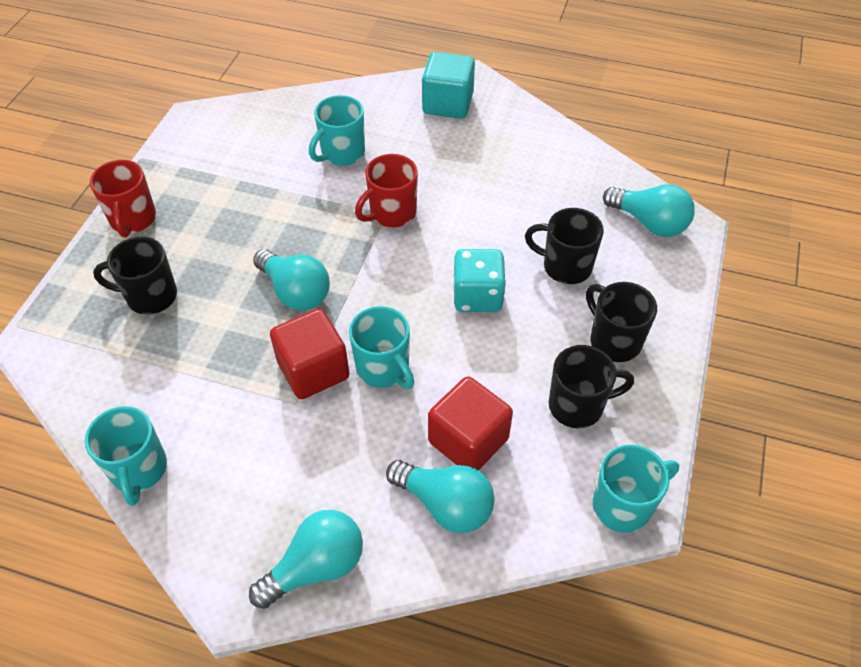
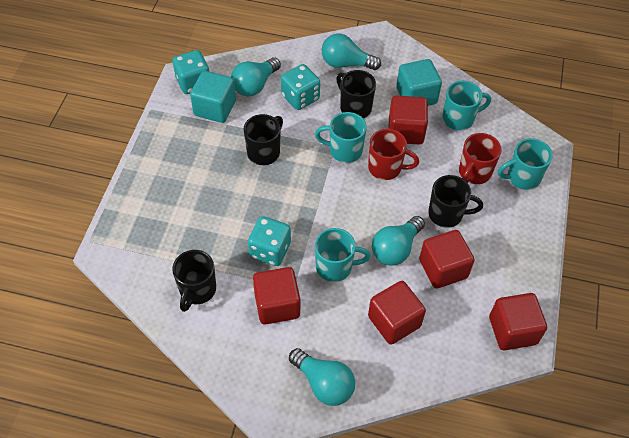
red cube: 2 -> 5
turquoise cube: 1 -> 2
turquoise dice: 1 -> 3

